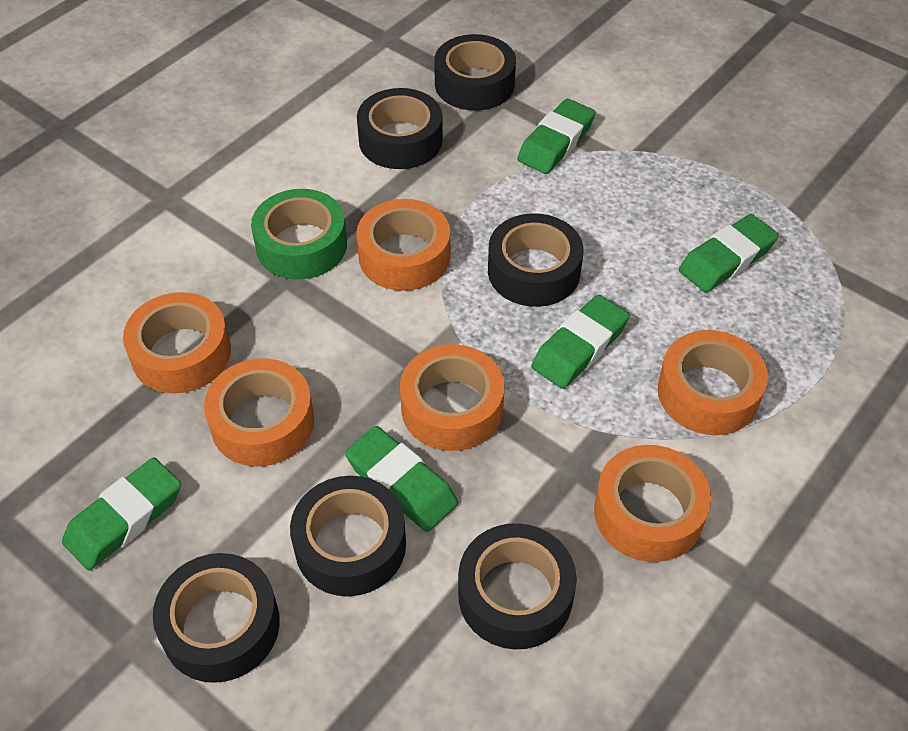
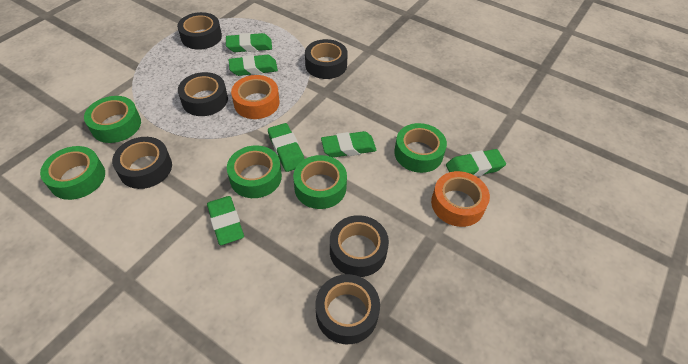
green eraser: 5 -> 6
green tape: 1 -> 5
orange tape: 6 -> 2

